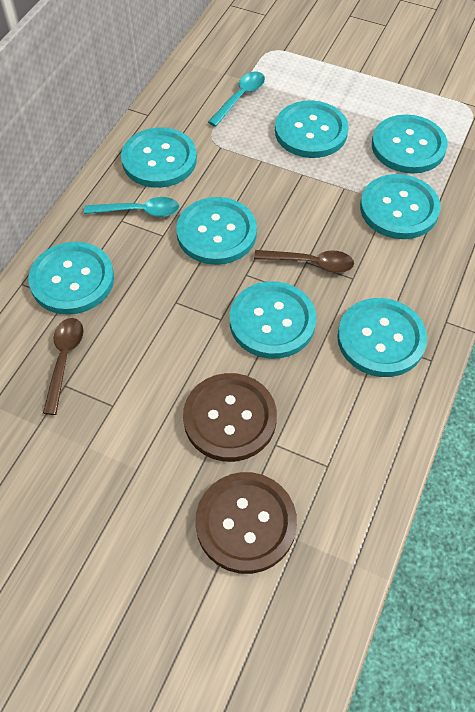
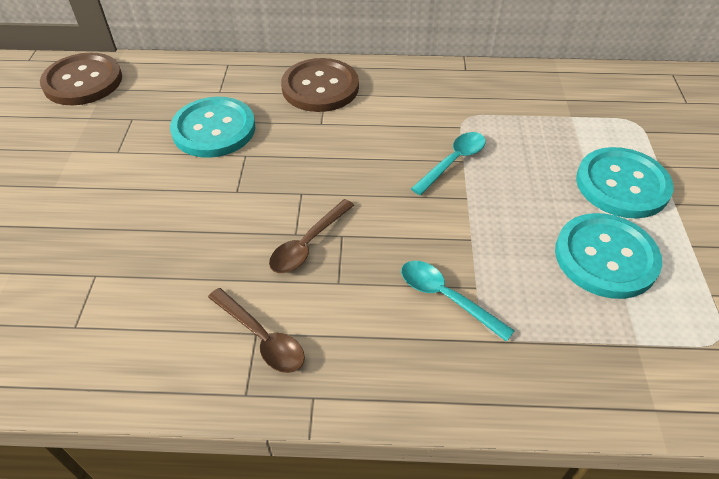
turquoise button: 8 -> 3

